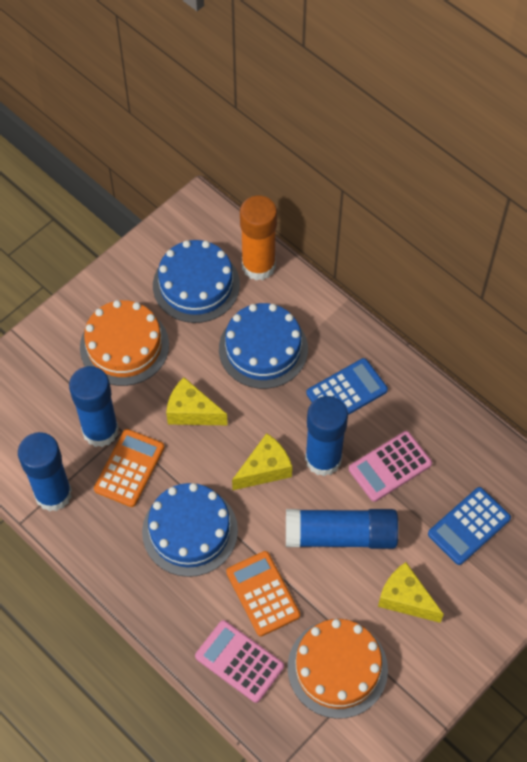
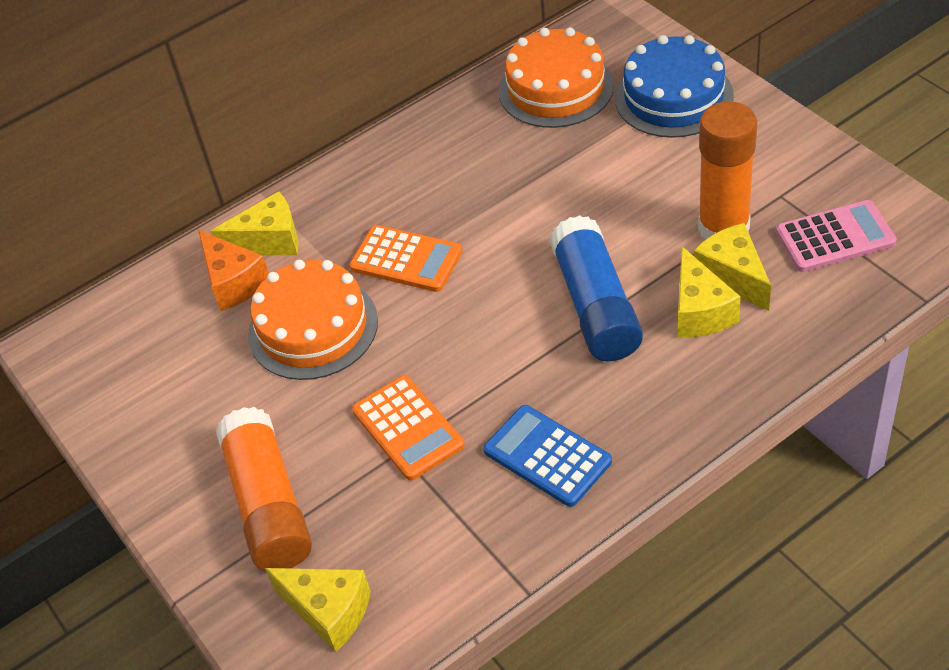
blue cake: 3 -> 1
blue calculator: 2 -> 1
blue glue stick: 4 -> 1
orange cheese: 0 -> 1
orange glue stick: 1 -> 2
pink calculator: 2 -> 1
yellow cheese: 3 -> 4

